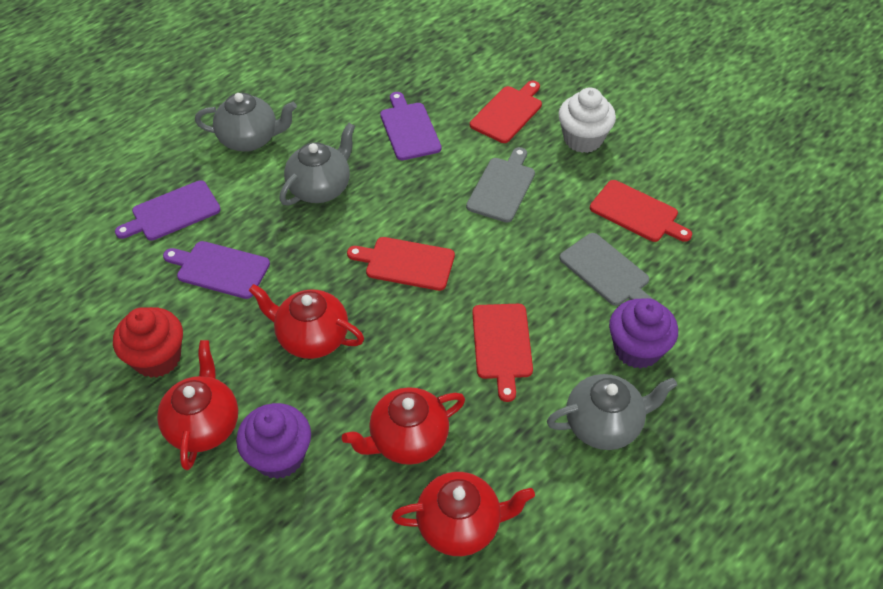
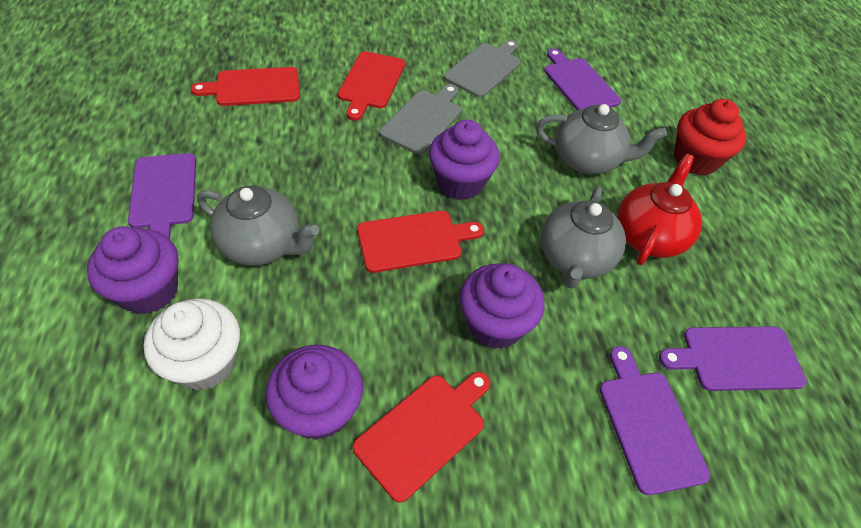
purple cupcake: 2 -> 4
purple cutting board: 3 -> 4
red teapot: 4 -> 1

